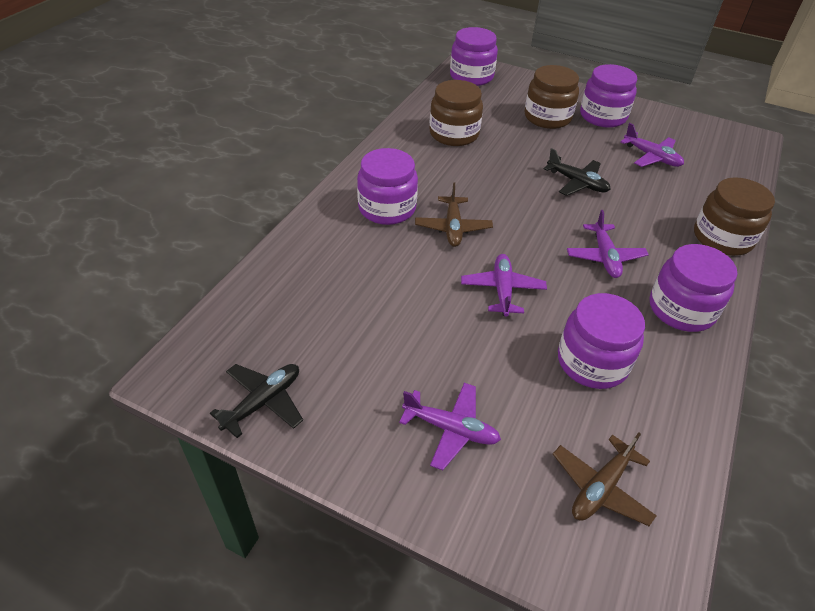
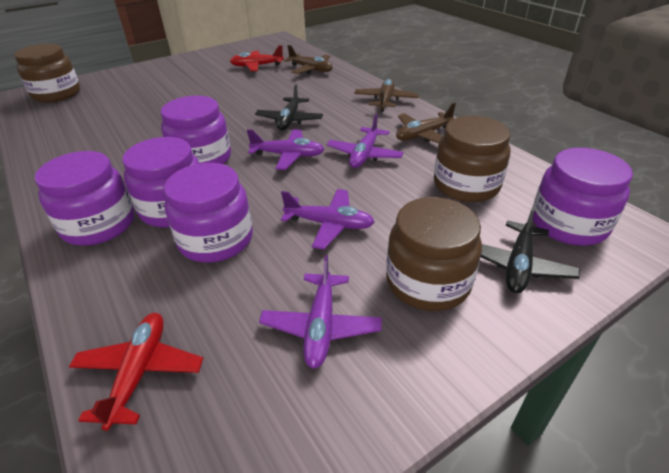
brown plane: 2 -> 3
red plane: 0 -> 2

